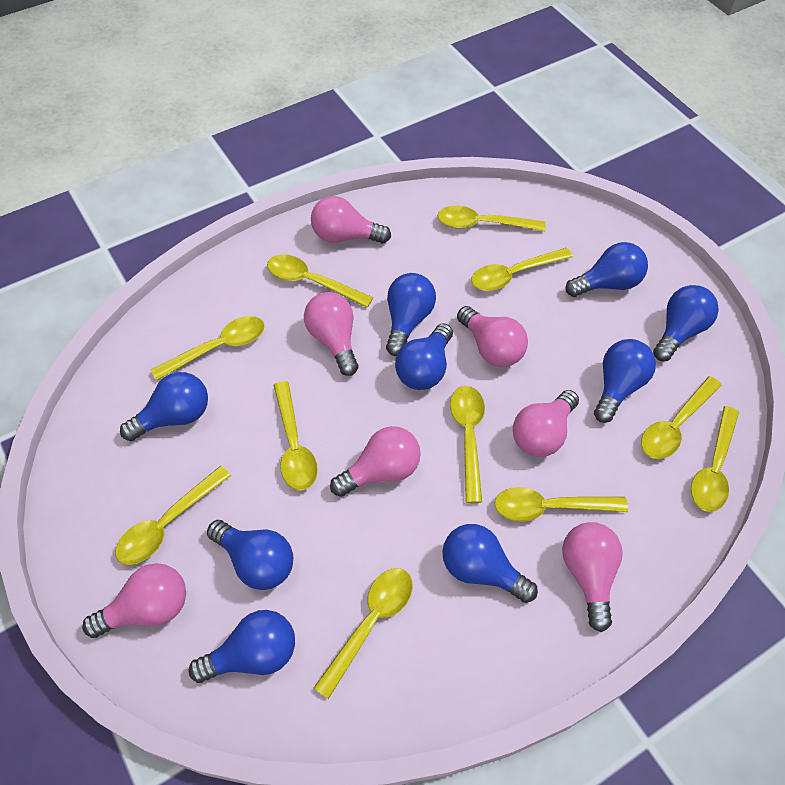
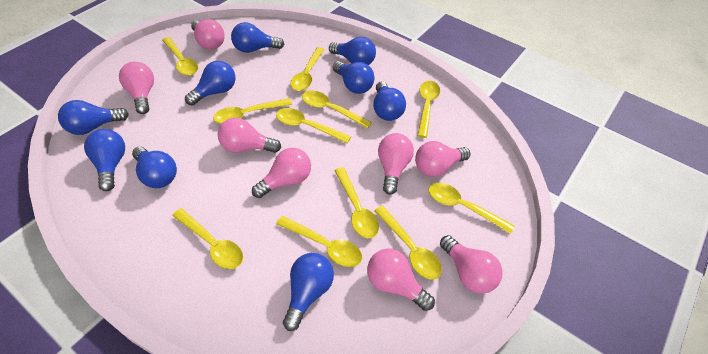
pink light bulb: 7 -> 8

